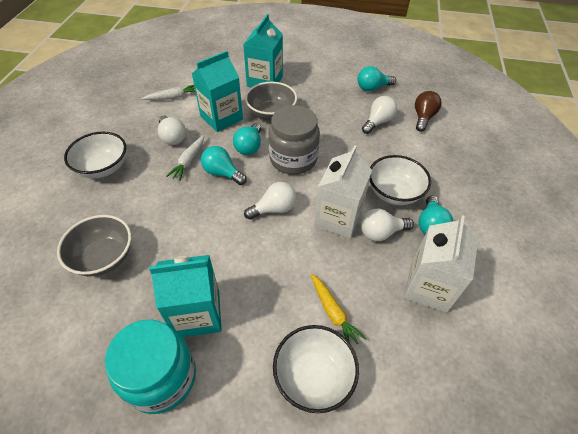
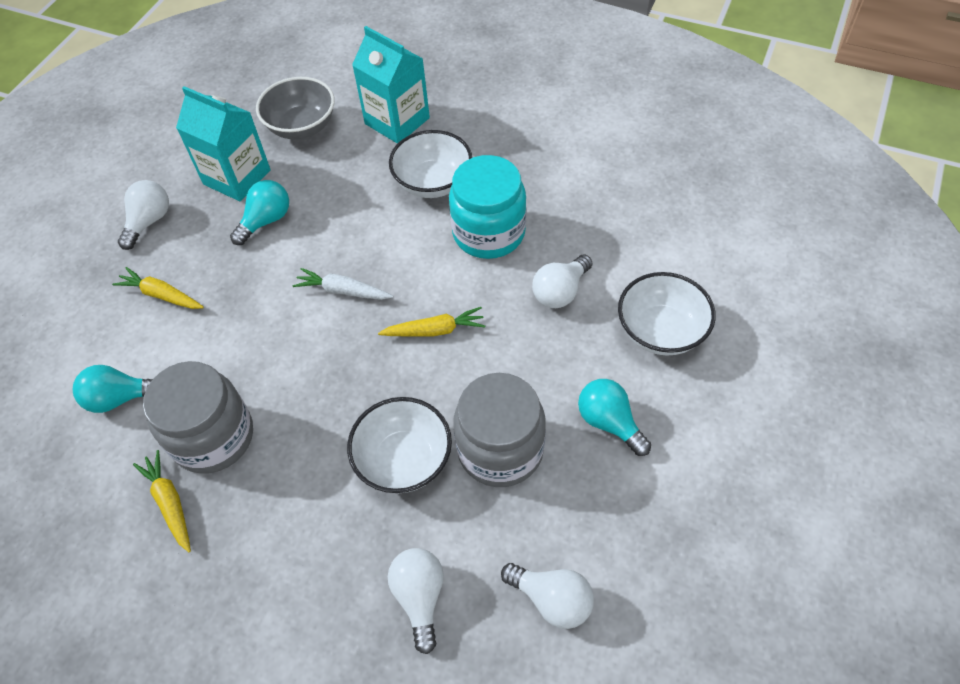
brown light bulb: 1 -> 0
grey bowl: 2 -> 1
grey jar: 1 -> 2
turquoise carton: 3 -> 2
turquoise light bulb: 4 -> 3
white carrot: 2 -> 1
white carton: 2 -> 0
yellow carrot: 1 -> 3

